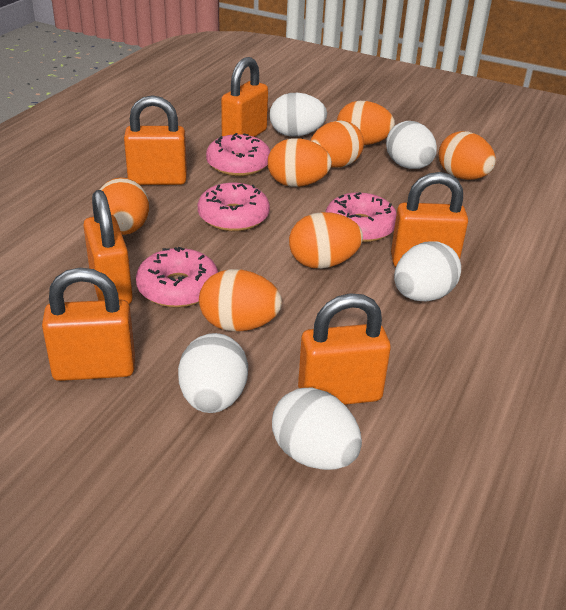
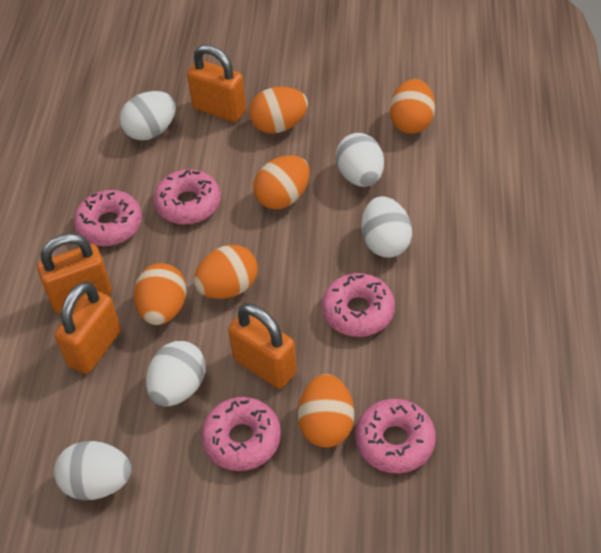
orange egg: 7 -> 6
orange padlock: 6 -> 4
pink donut: 4 -> 5

